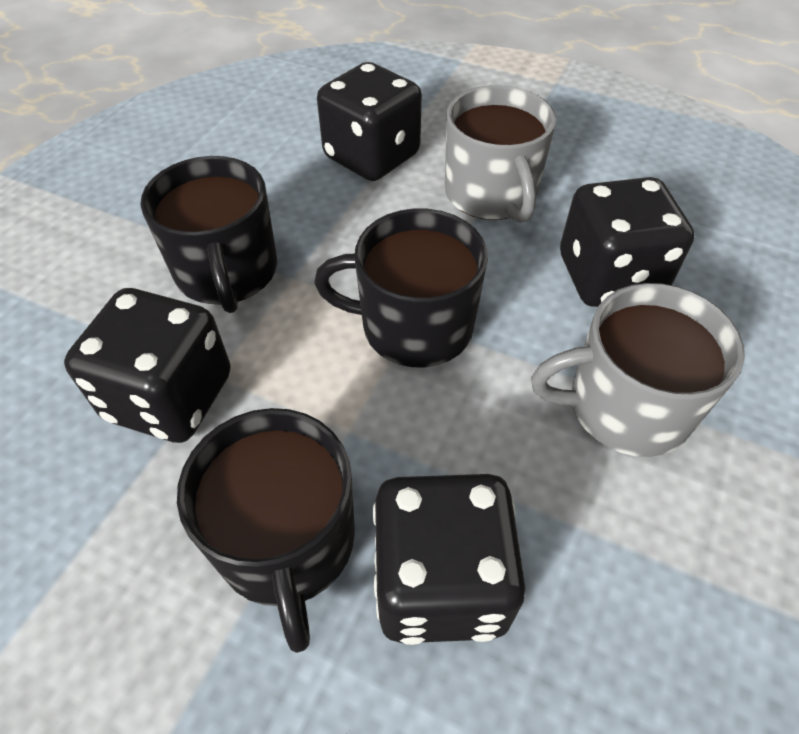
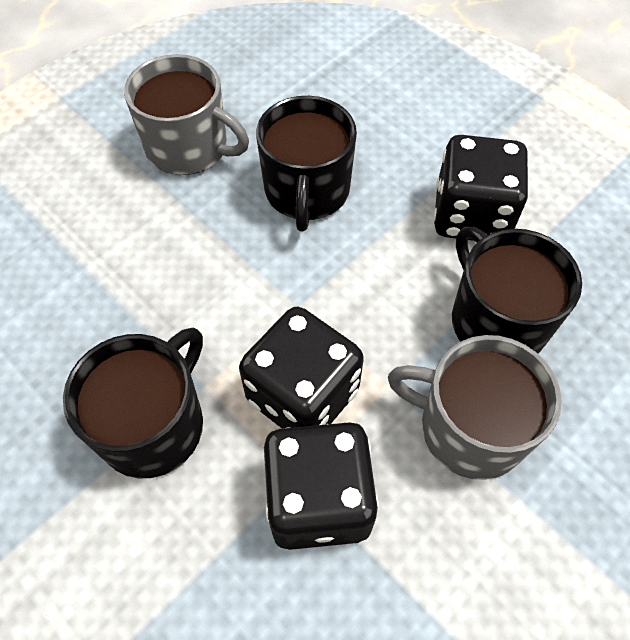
black dice: 4 -> 3

